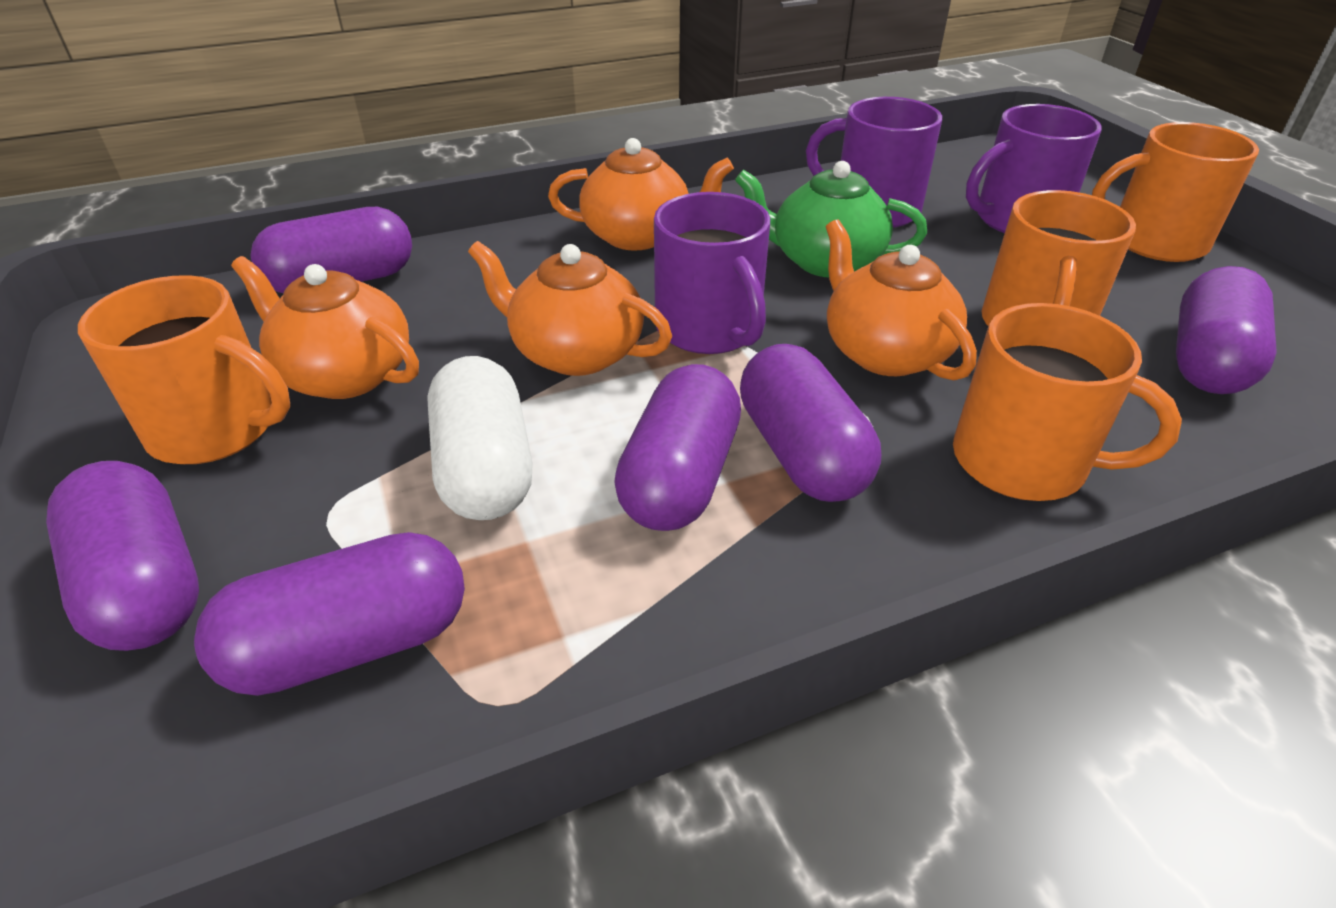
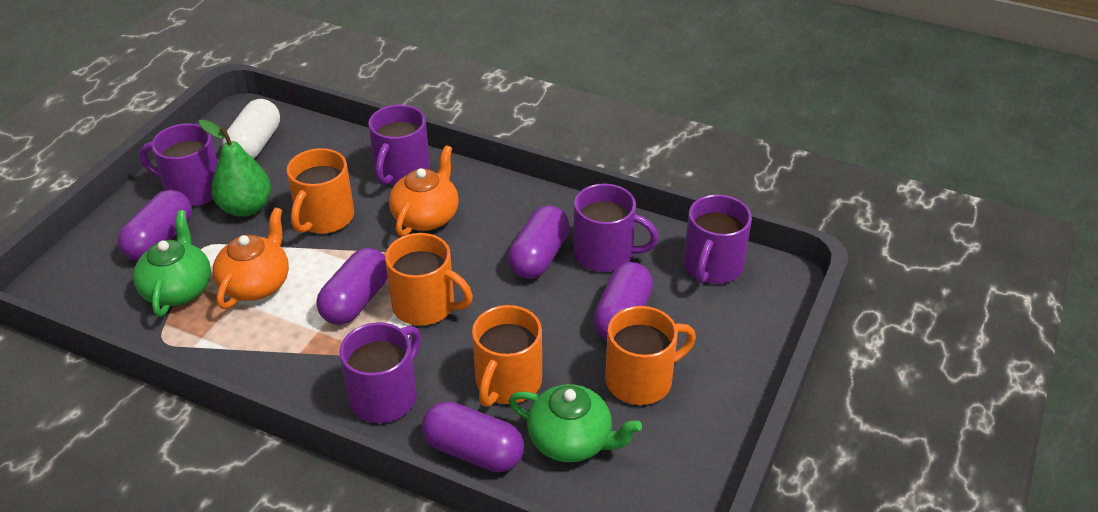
green pear: 0 -> 1
green teapot: 1 -> 2
orange teapot: 4 -> 2
purple capsule: 6 -> 5
purple mug: 3 -> 5

